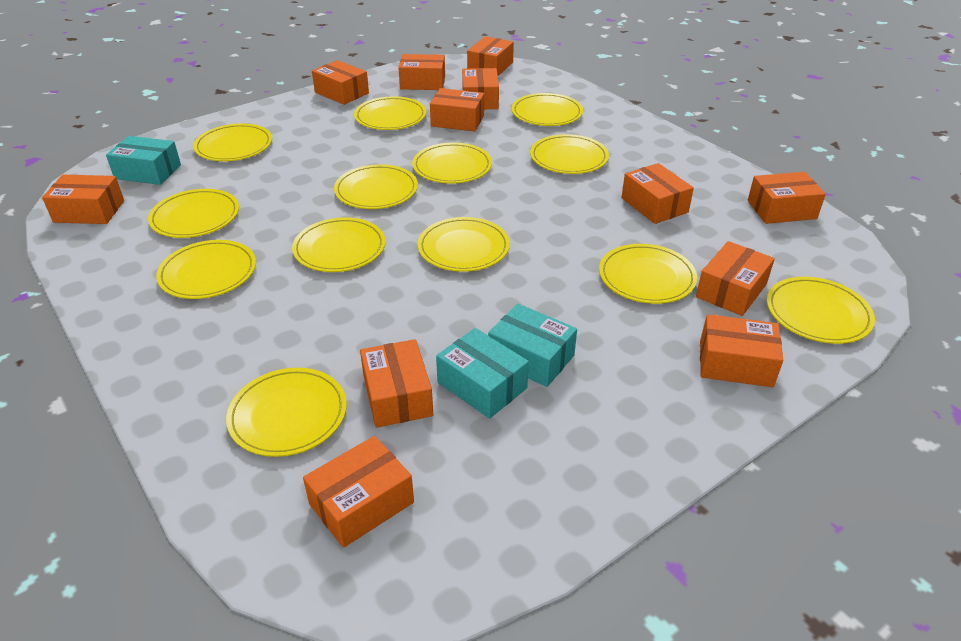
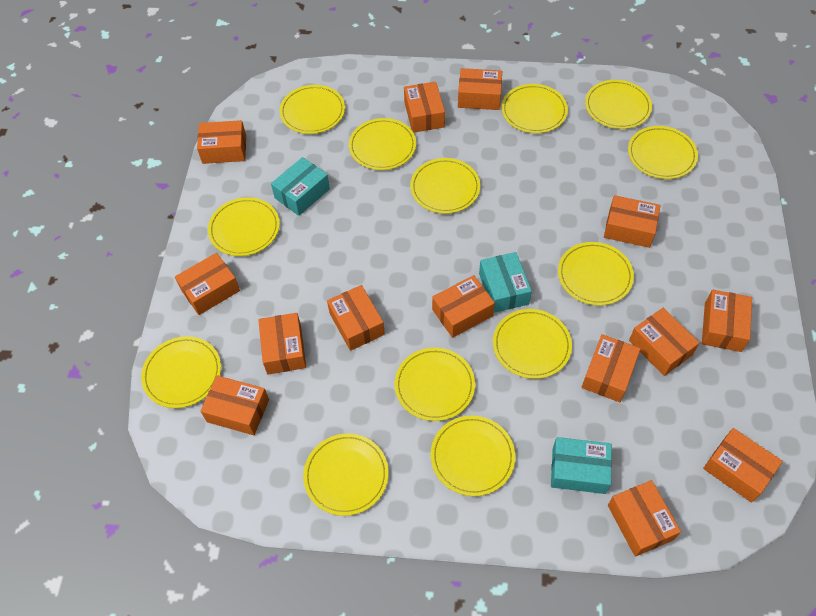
orange box: 12 -> 14

